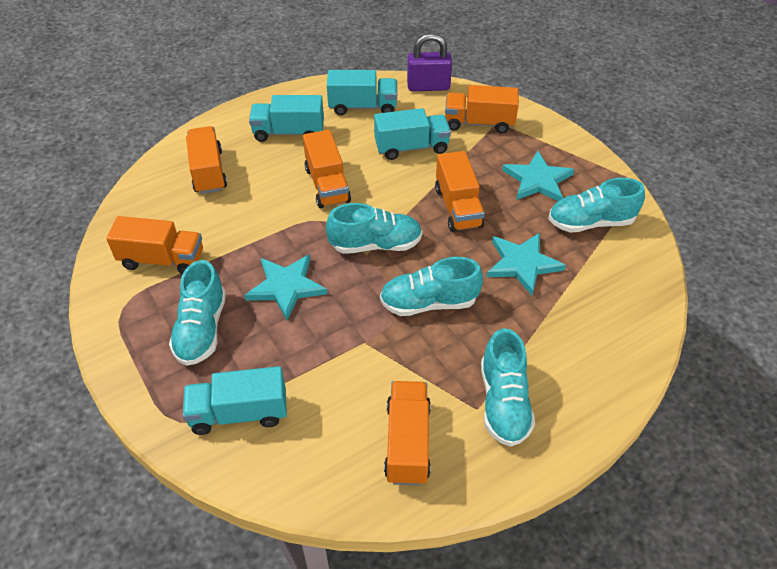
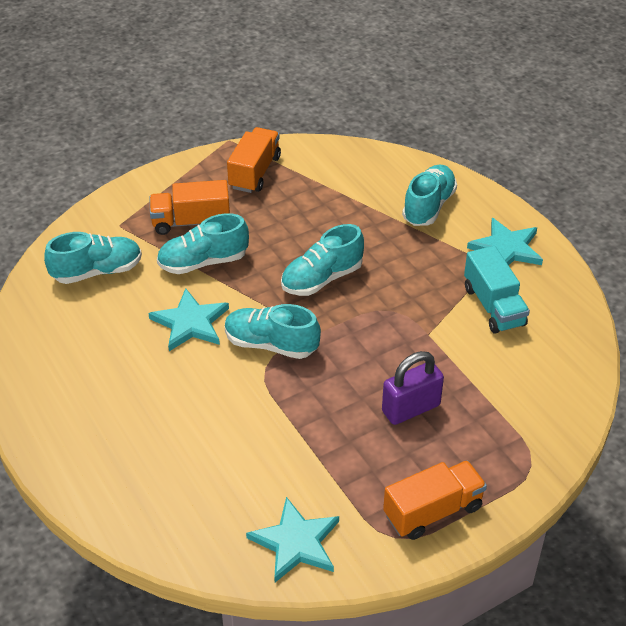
orange truck: 6 -> 3
turquoise truck: 4 -> 1

